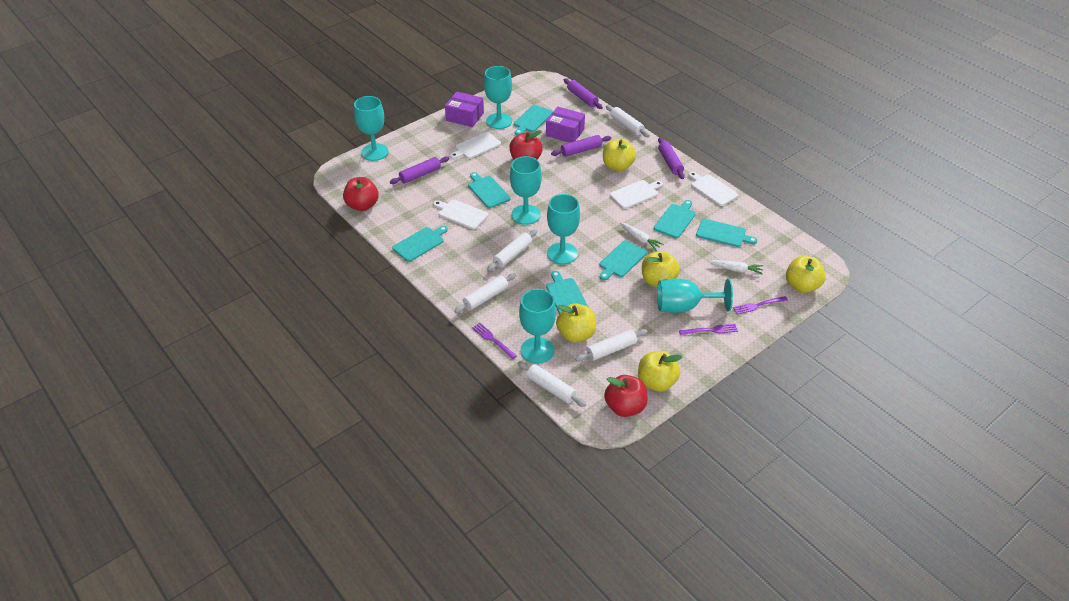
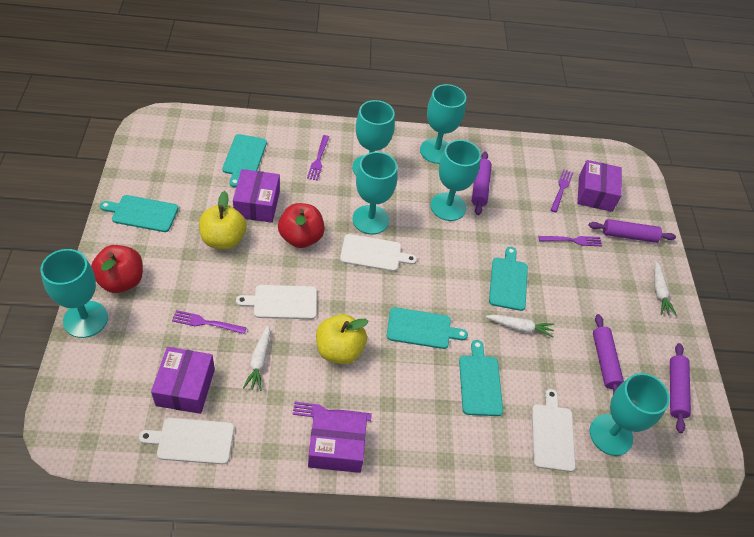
purple box: 2 -> 4
purple fork: 3 -> 5
red apple: 3 -> 2
turquoise cutting board: 7 -> 5
white carrot: 2 -> 3
white rolling pin: 5 -> 0
yellow apple: 5 -> 2

